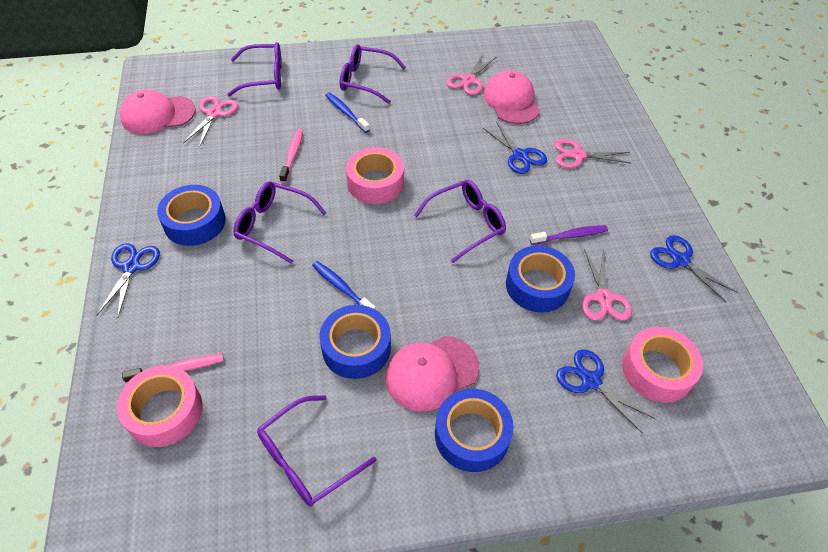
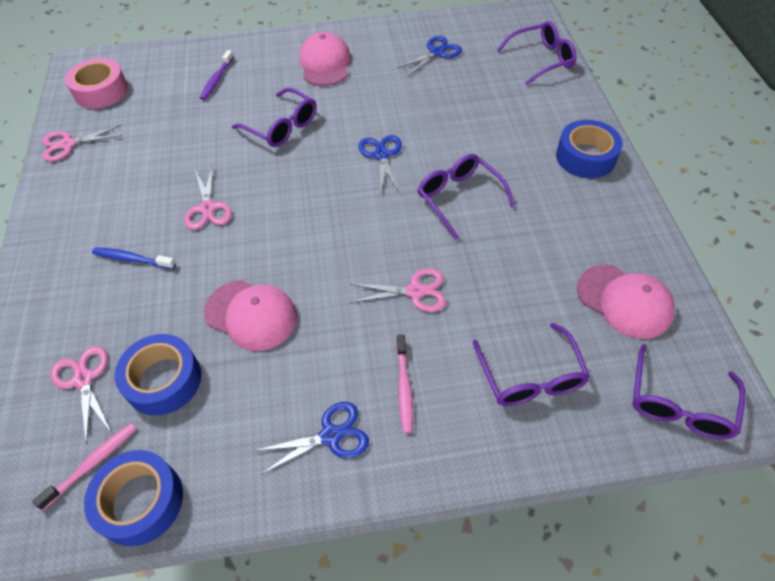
blue scissors: 4 -> 3
blue tape: 4 -> 3
blue toothbrush: 2 -> 1
pink tape: 3 -> 1

